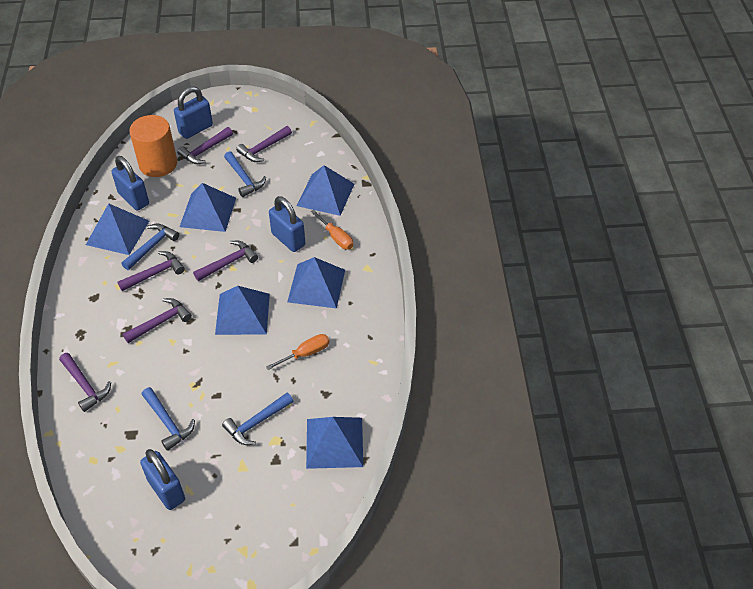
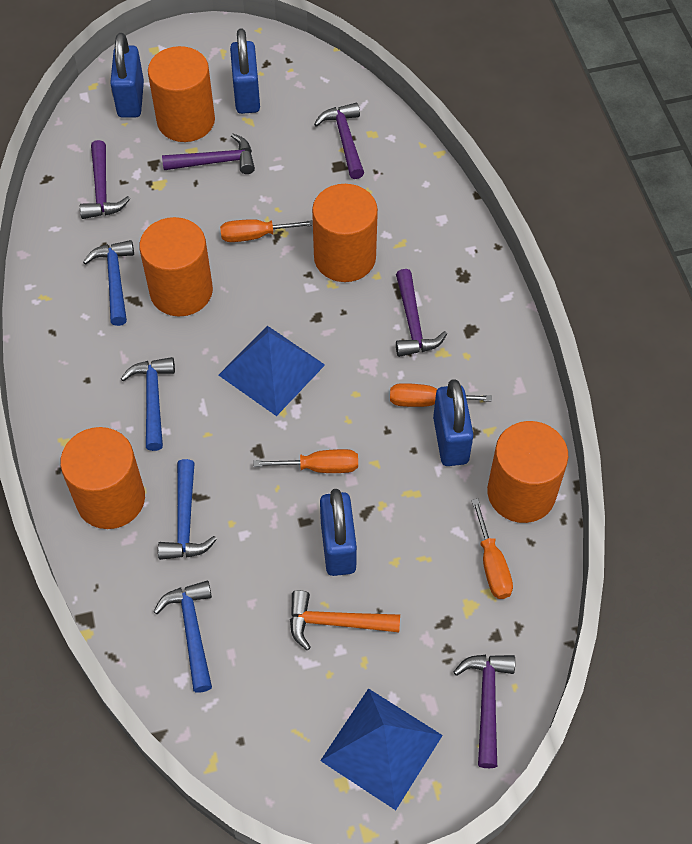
blue pyramid: 6 -> 2
orange cylinder: 1 -> 5
orange hammer: 0 -> 1
orange screwdriver: 2 -> 4
purple hammer: 6 -> 5

